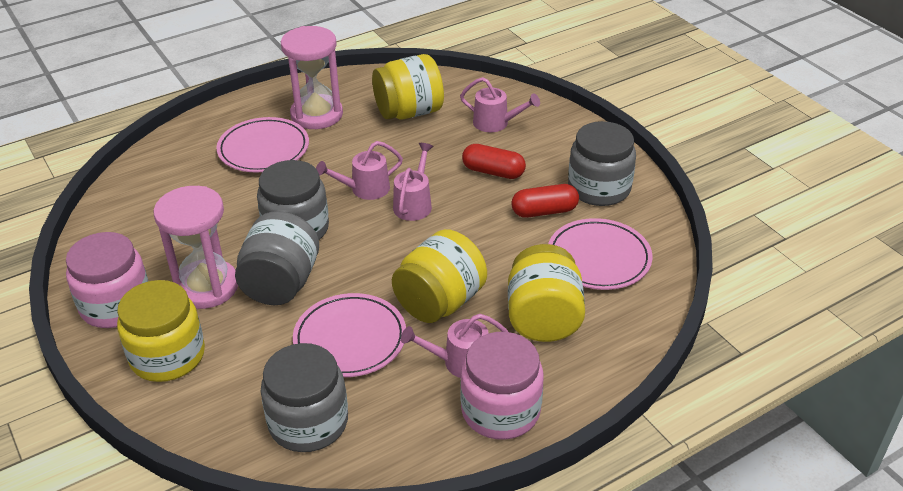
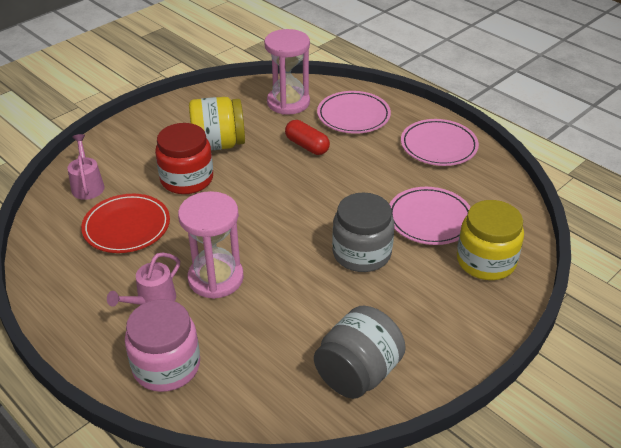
grey jar: 4 -> 2
pink jar: 2 -> 1
pink watering can: 4 -> 2
red capsule: 2 -> 1
red jar: 0 -> 1
red plate: 0 -> 1
yellow jar: 4 -> 2

